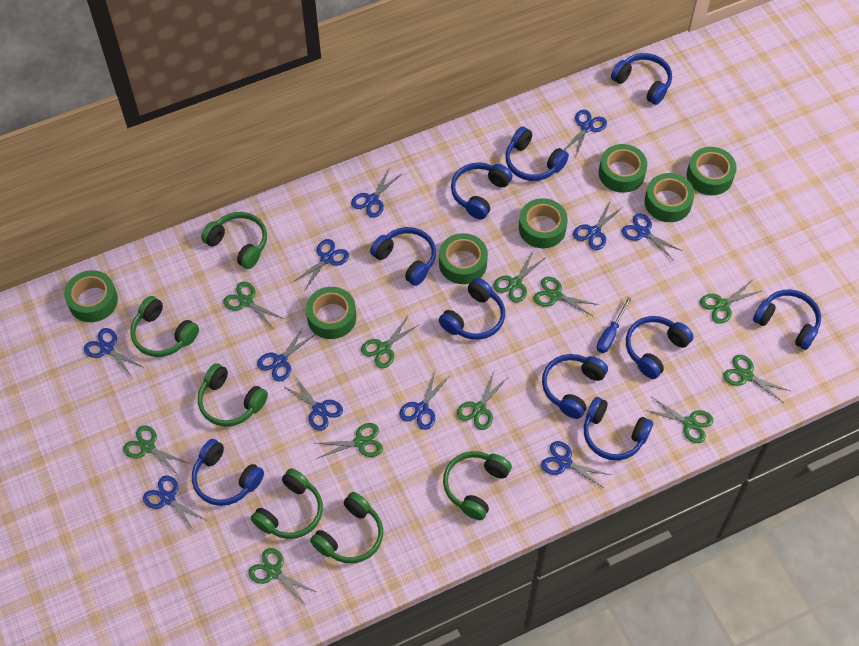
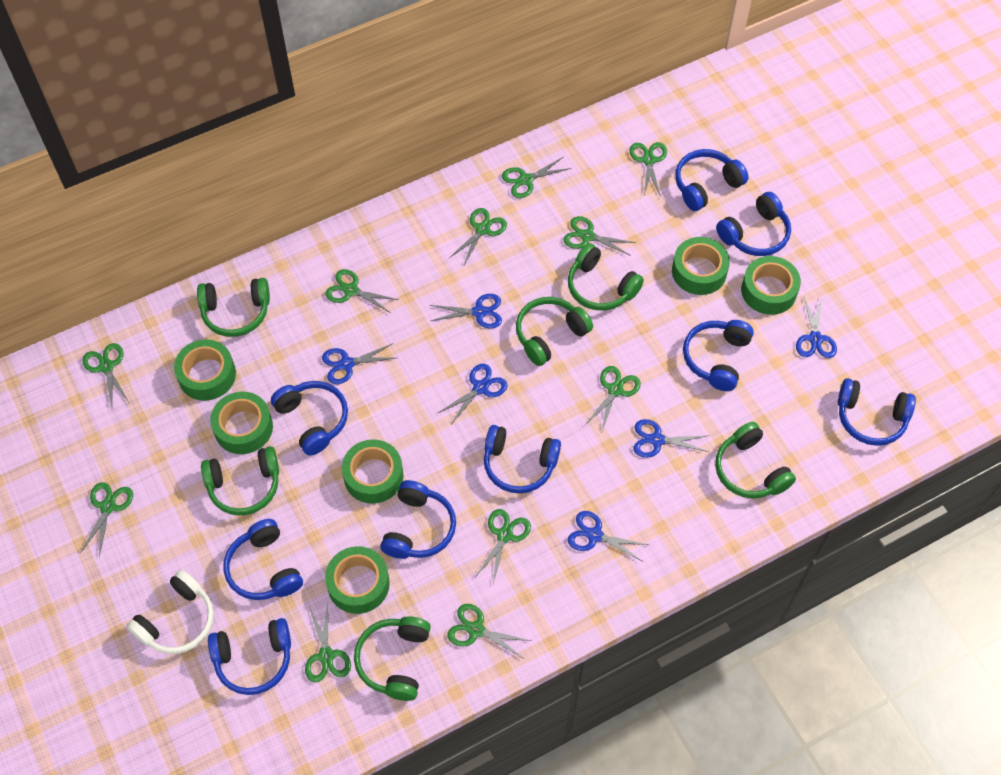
blue headphones: 10 -> 9
blue scissors: 11 -> 6
blue screwdriver: 1 -> 0
green tape: 7 -> 6
white headphones: 0 -> 1

